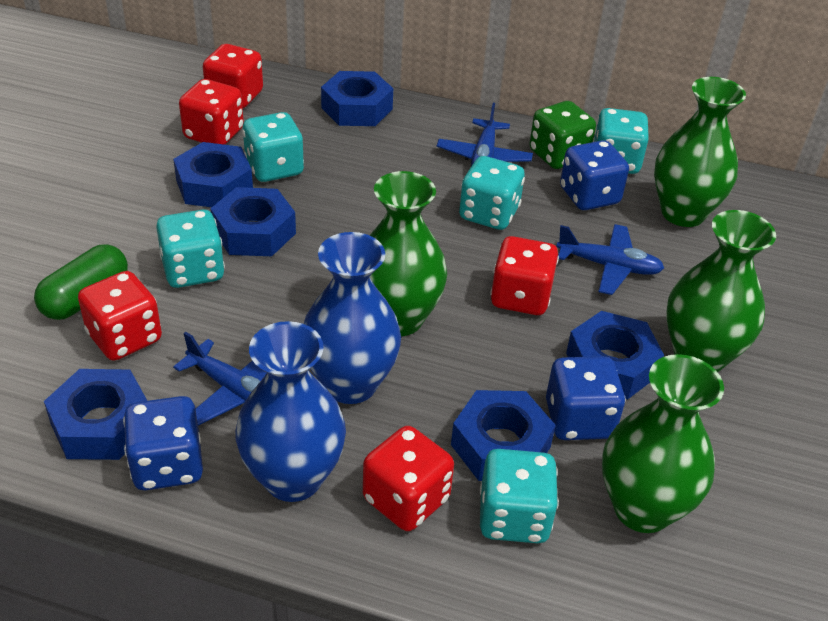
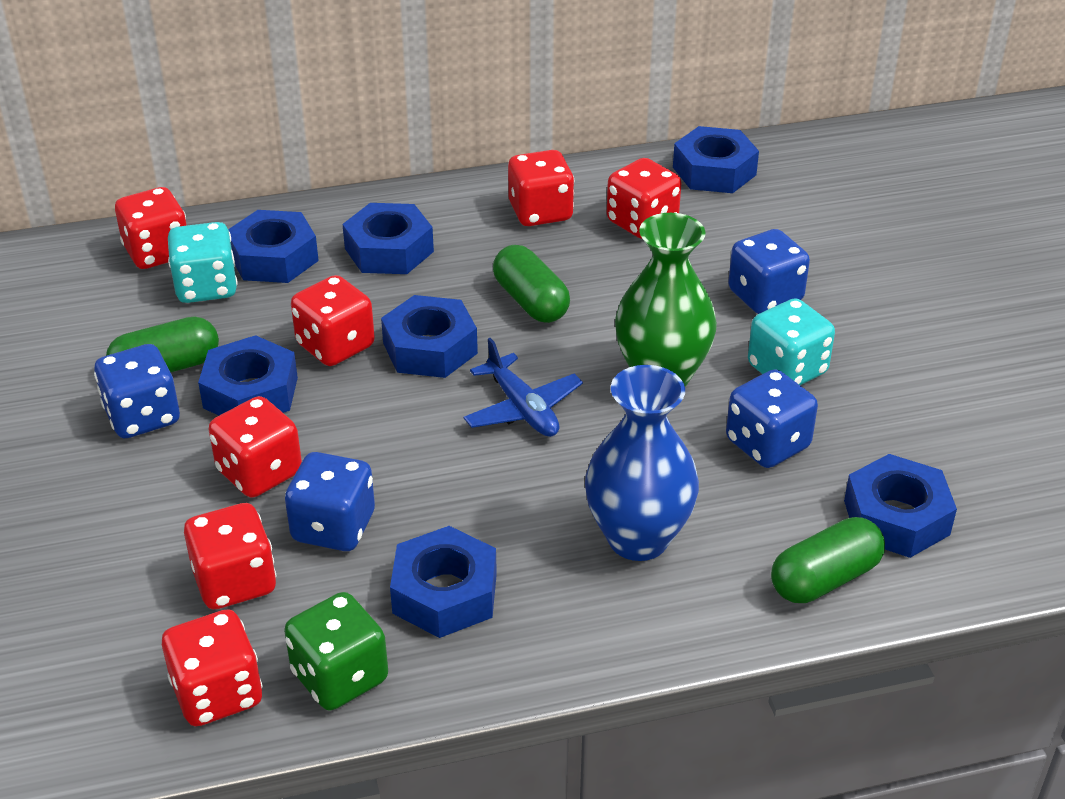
blue dice: 3 -> 4
blue nut: 6 -> 7
blue plane: 3 -> 1
blue vase: 2 -> 1
green capsule: 1 -> 3
green vase: 4 -> 1
red dice: 5 -> 7
turquoise dice: 5 -> 2

